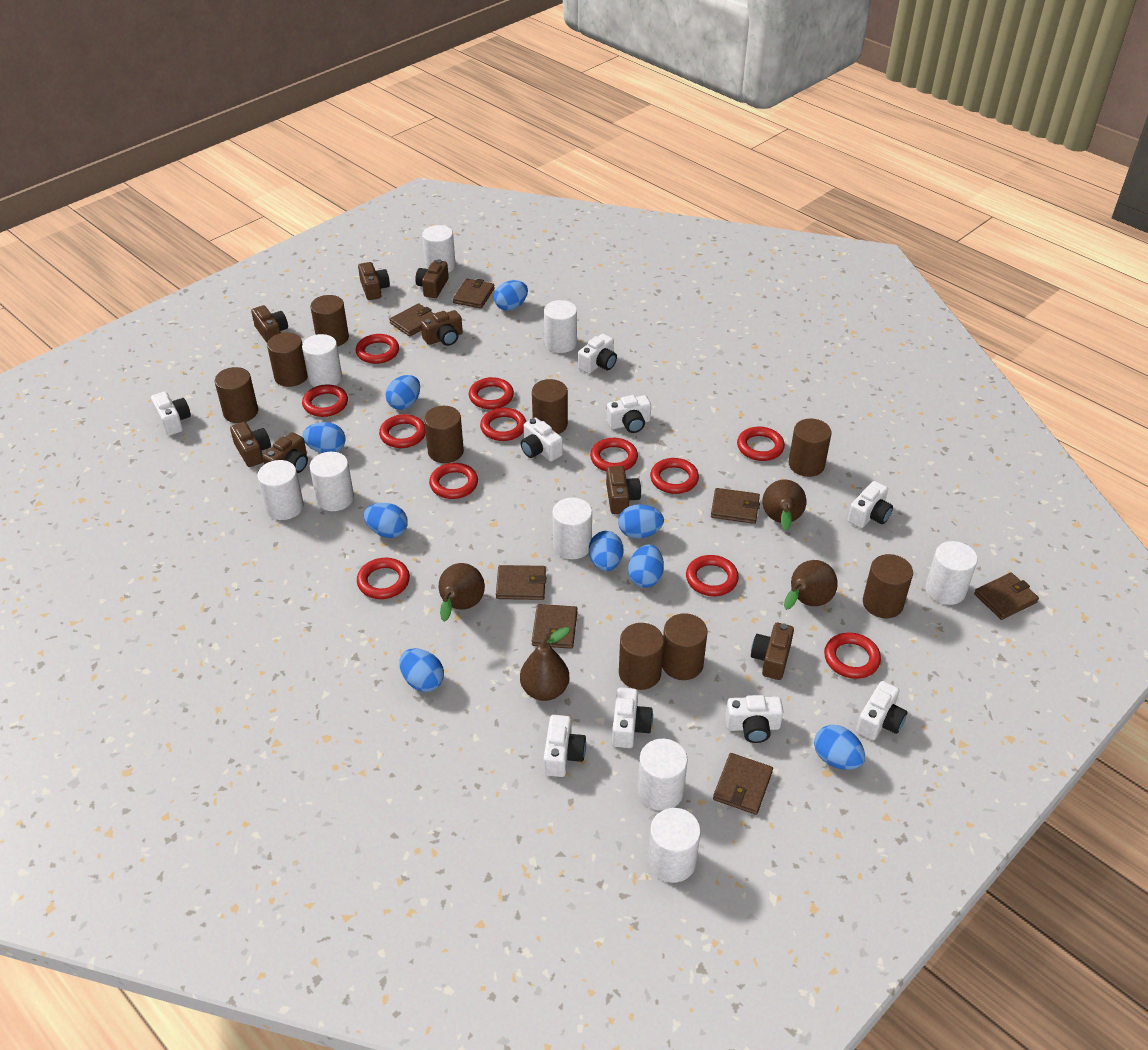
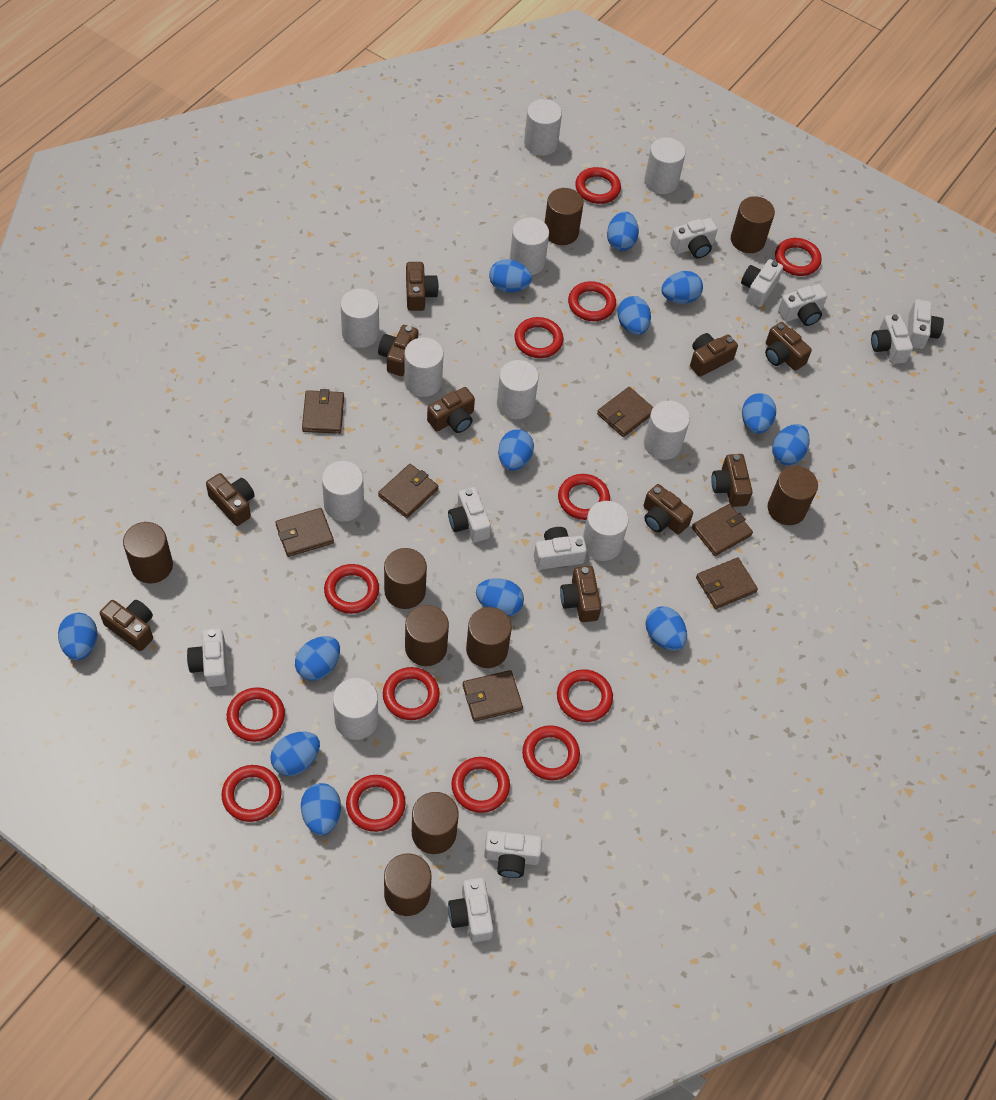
blue egg: 9 -> 13
brown camera: 8 -> 10
brown pear: 4 -> 0
red ring: 12 -> 13
white camera: 9 -> 10
white cylinder: 9 -> 10

